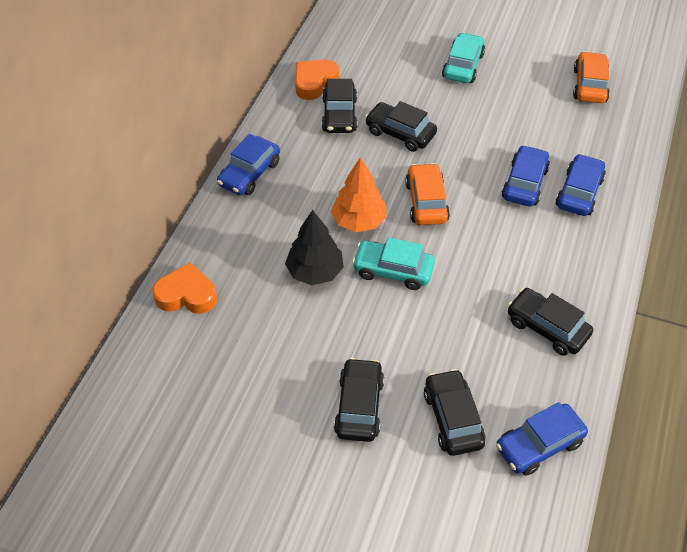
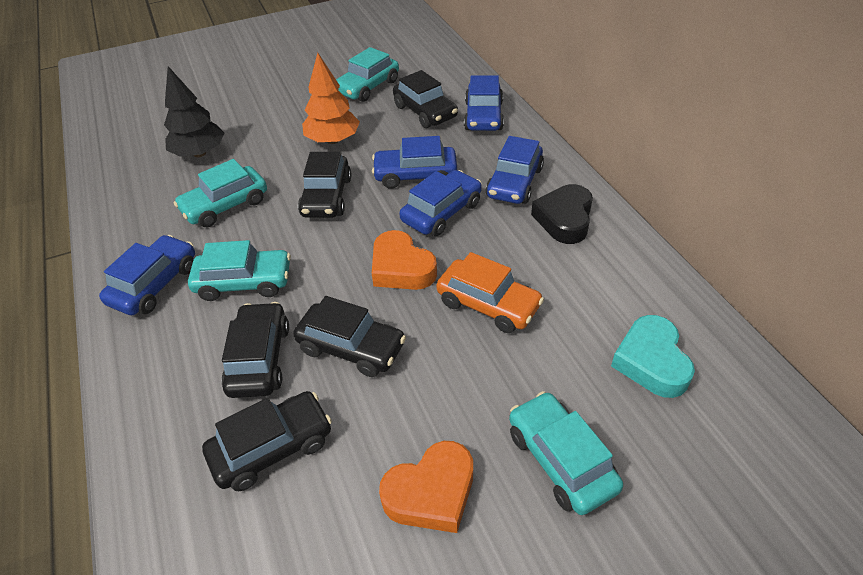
black heart: 0 -> 1
blue car: 4 -> 5
orange car: 2 -> 1
turquoise car: 2 -> 4
turquoise heart: 0 -> 1

